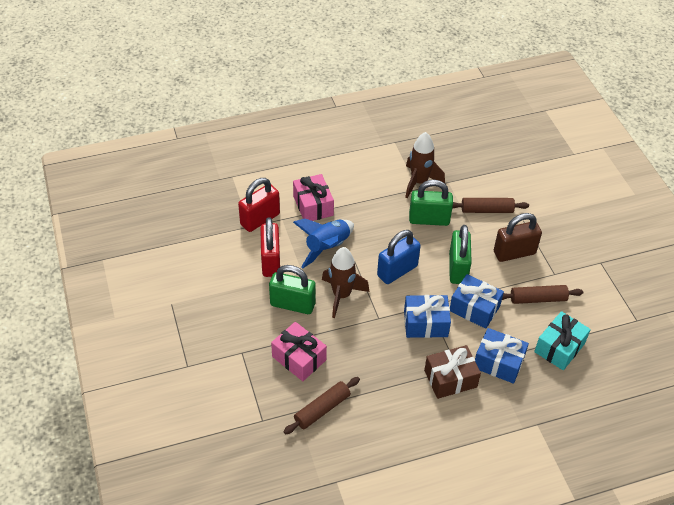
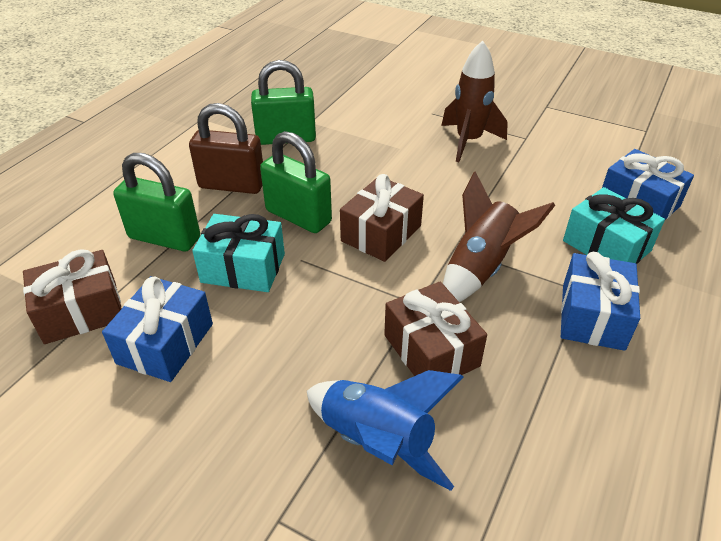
blue padlock: 1 -> 0
brown gift: 1 -> 3
brown rolling pin: 3 -> 0
pink gift: 2 -> 0
red padlock: 2 -> 0
turquoise gift: 1 -> 2

